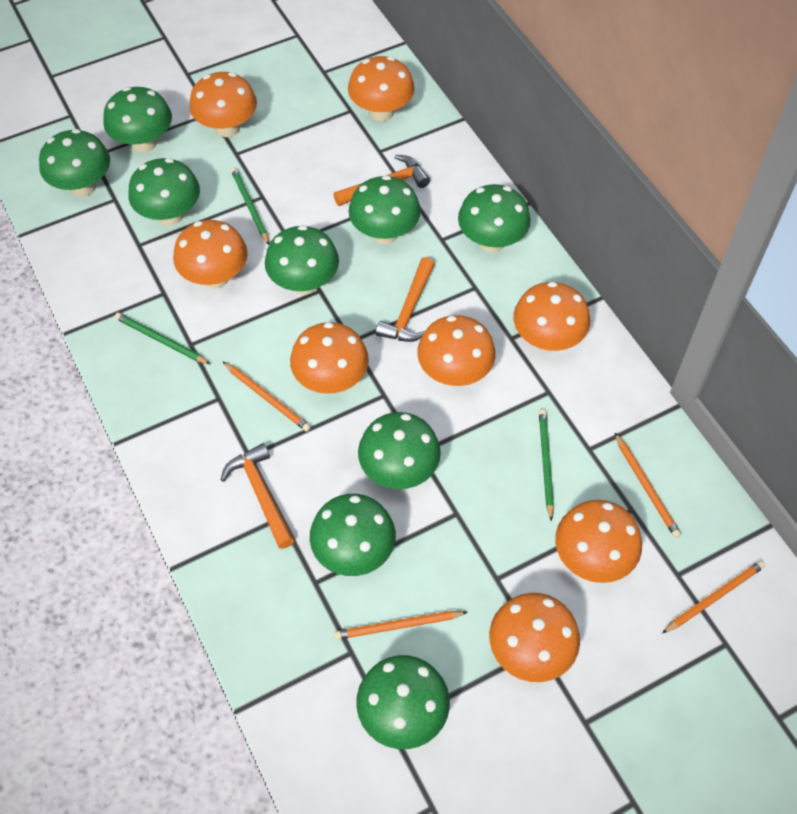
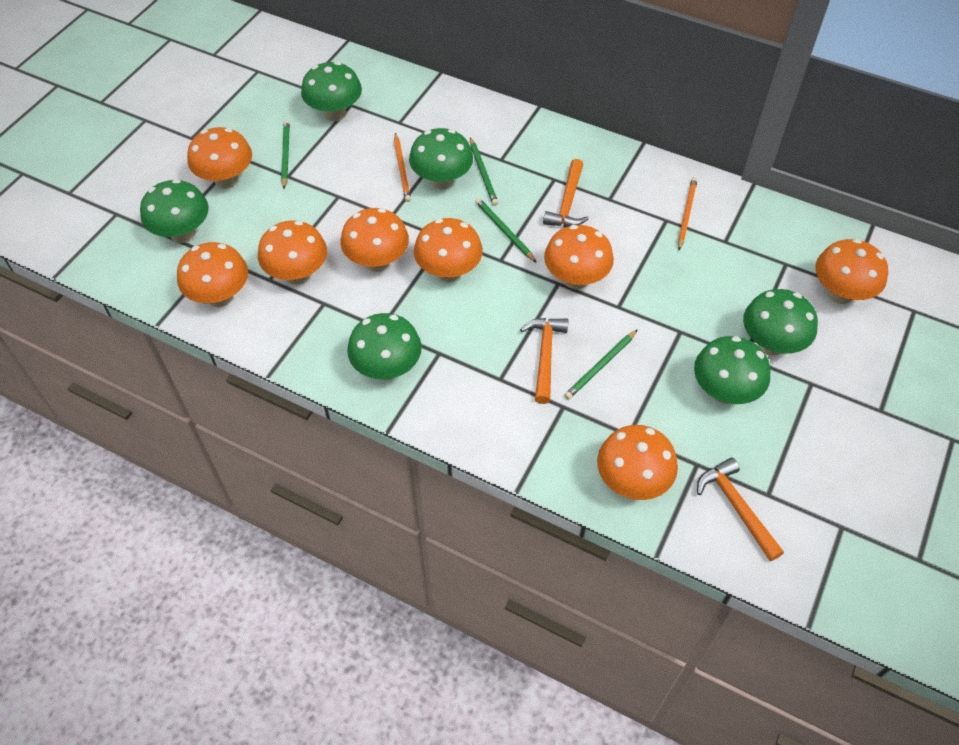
green mushroom: 9 -> 6
green pencil: 3 -> 4
orange pencil: 4 -> 2

